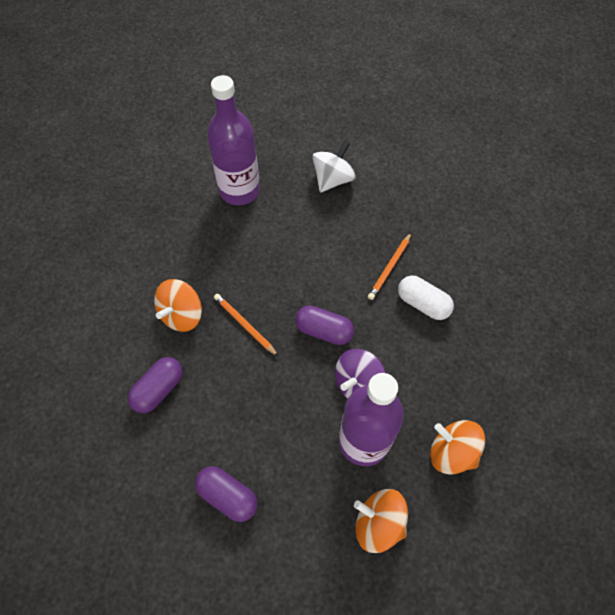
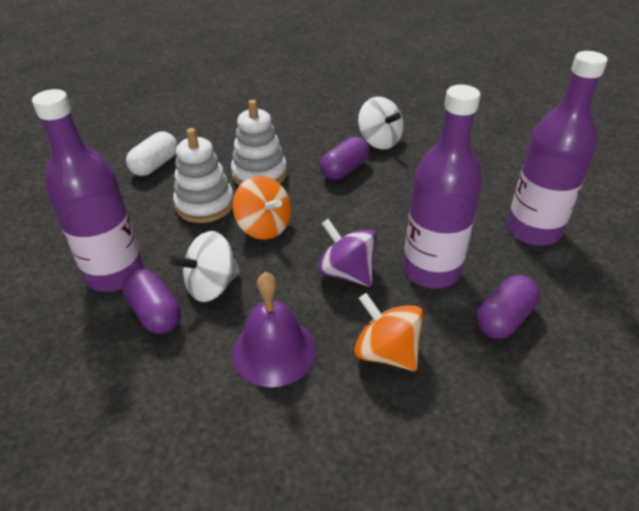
orange pencil: 2 -> 0
orange spinning top: 3 -> 2
purple bell: 0 -> 1
purple bottle: 2 -> 3
white spinning top: 1 -> 2
white stacking toy: 0 -> 2

